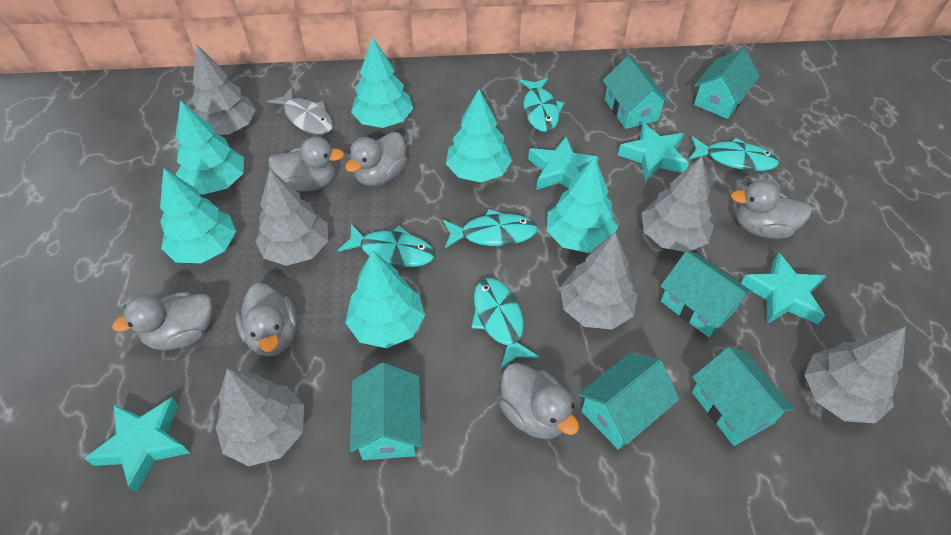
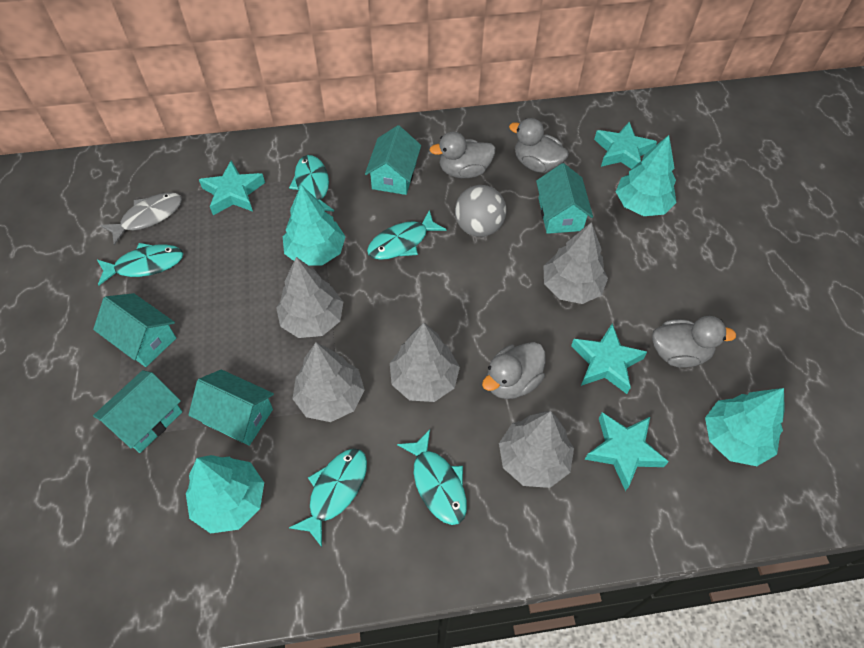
grey ball: 0 -> 1
grey duck: 6 -> 4
grey tree: 6 -> 5
turquoise house: 6 -> 5
turquoise tree: 6 -> 4

